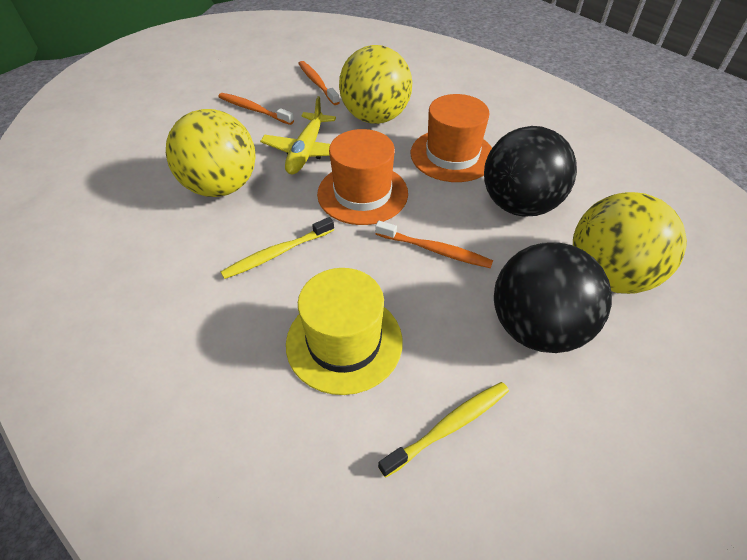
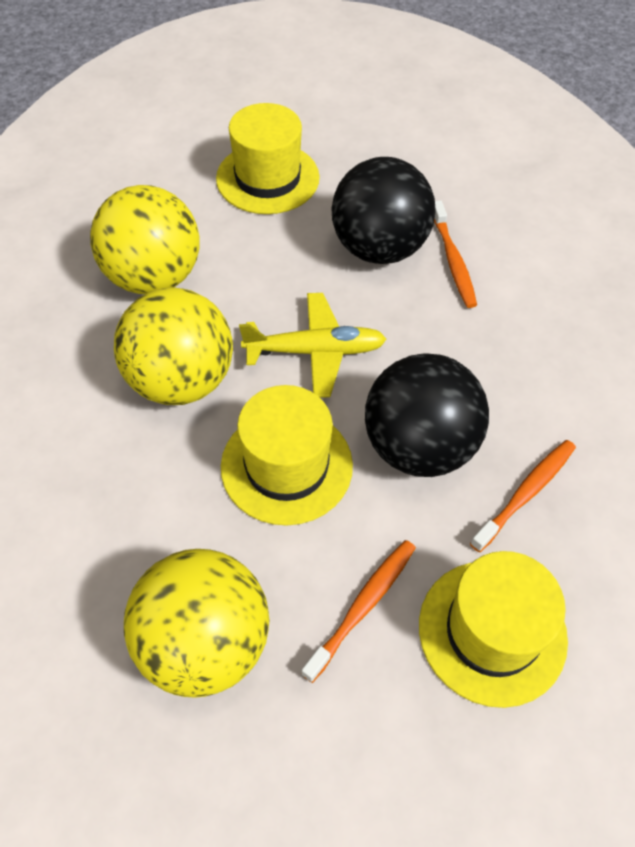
orange hat: 2 -> 0
yellow hat: 1 -> 3
yellow toothbrush: 2 -> 0

